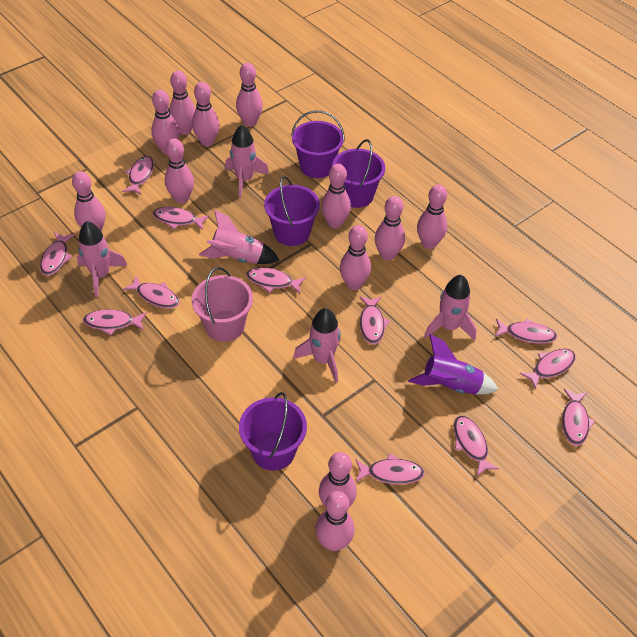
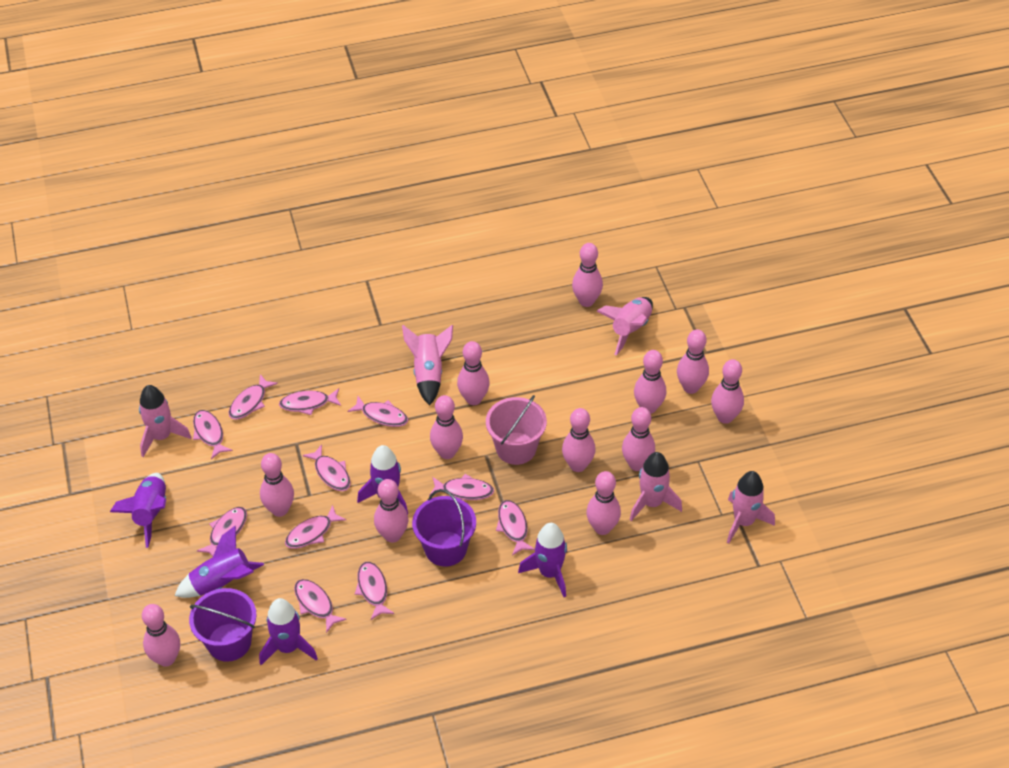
pink fish: 12 -> 11
purple bucket: 4 -> 2
purple rocket: 1 -> 5

